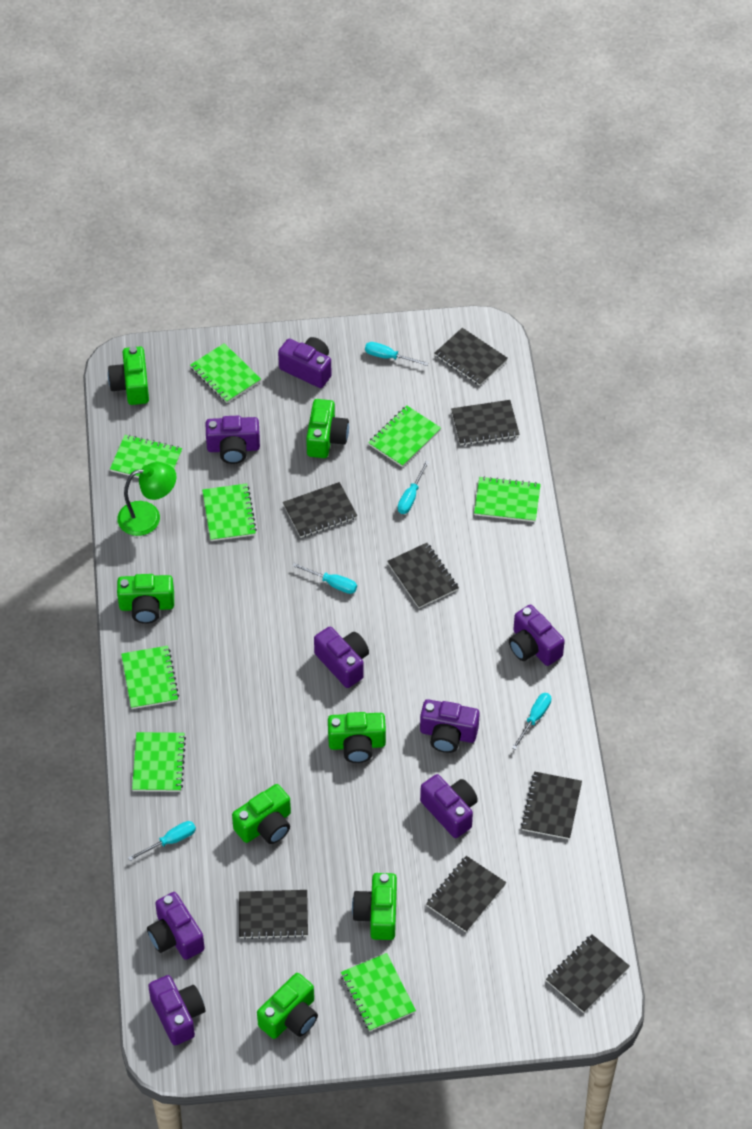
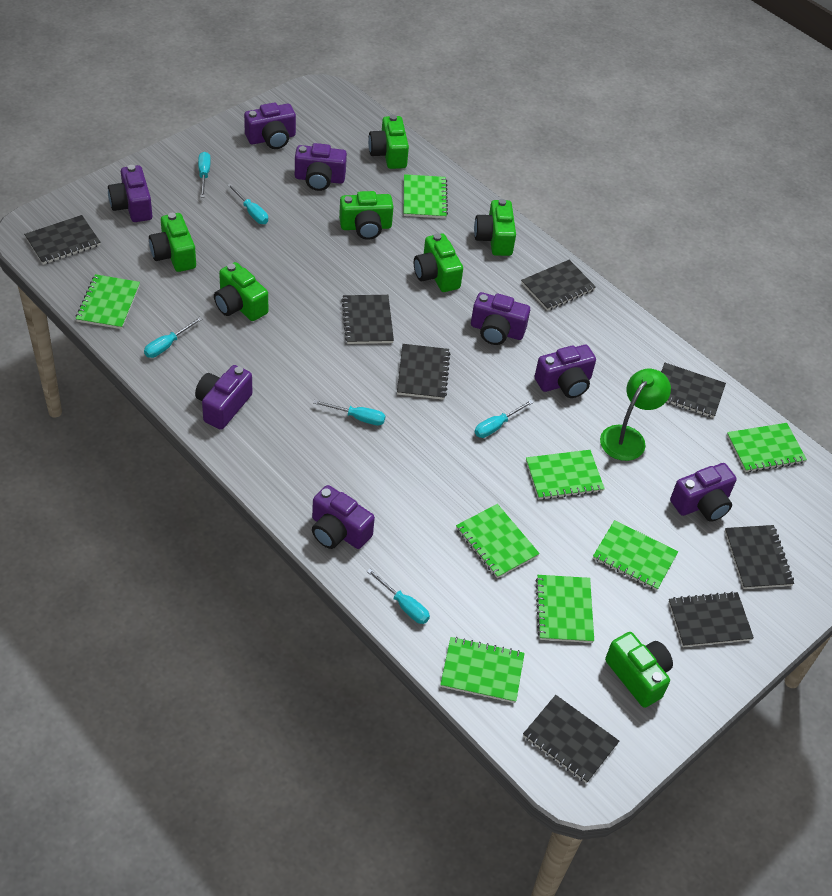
turquoise screwdriver: 5 -> 6

